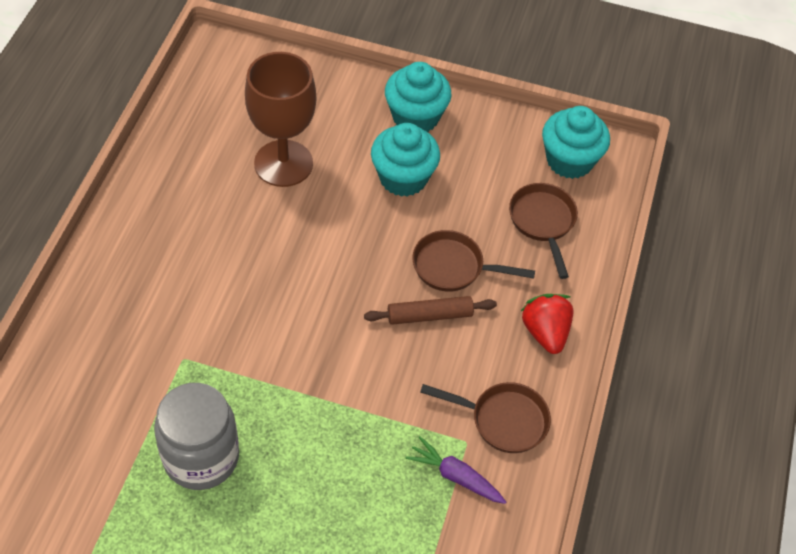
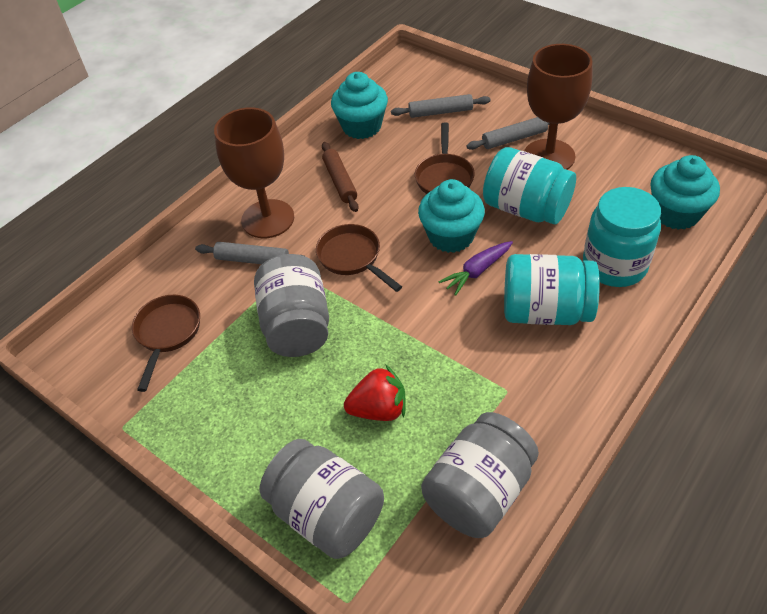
brown goblet: 1 -> 2
grey jar: 1 -> 3
grey rolling pin: 0 -> 3
turquoise jar: 0 -> 3

